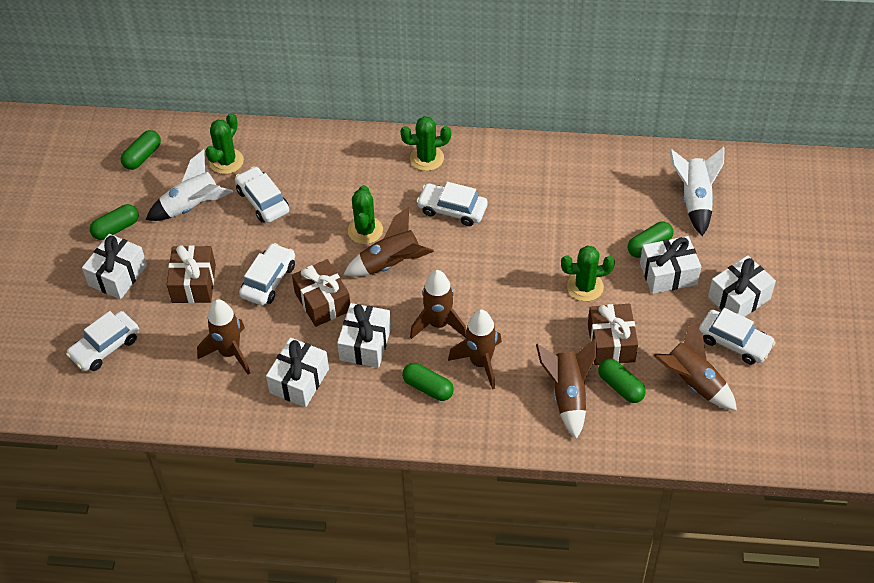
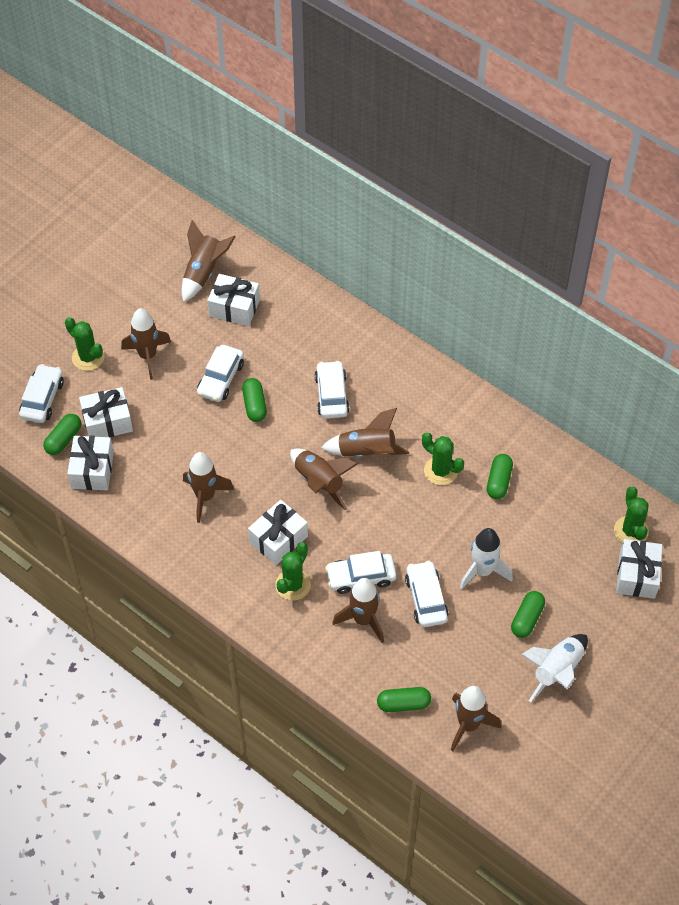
brown gift: 3 -> 0
brown rocket: 6 -> 7

